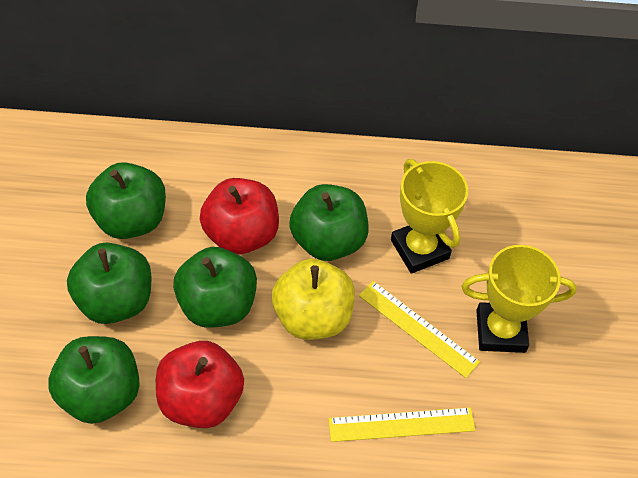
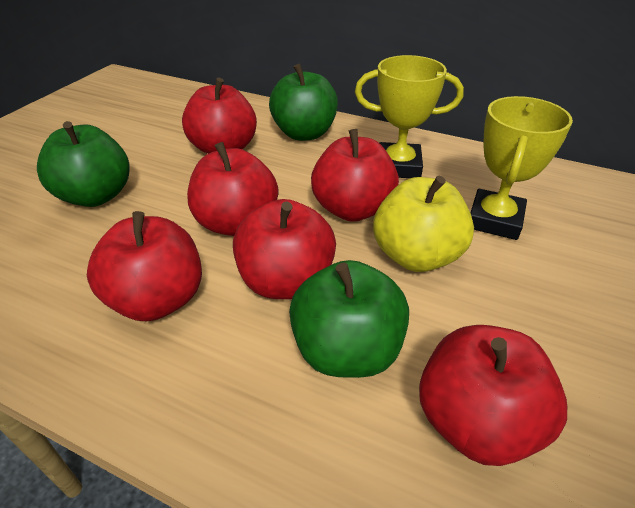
green apple: 5 -> 3
red apple: 2 -> 6
yellow ruler: 2 -> 0

